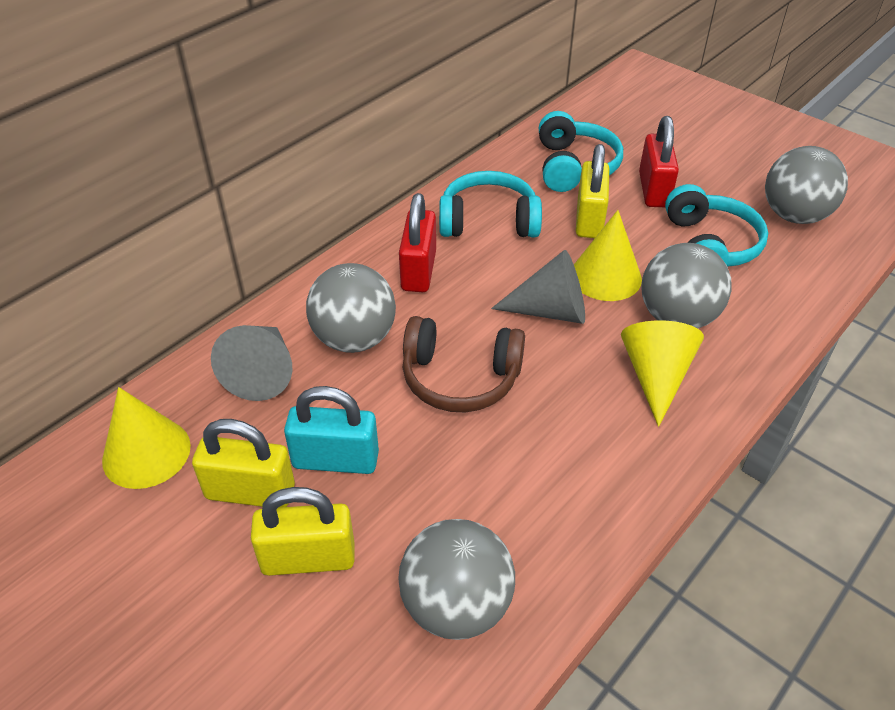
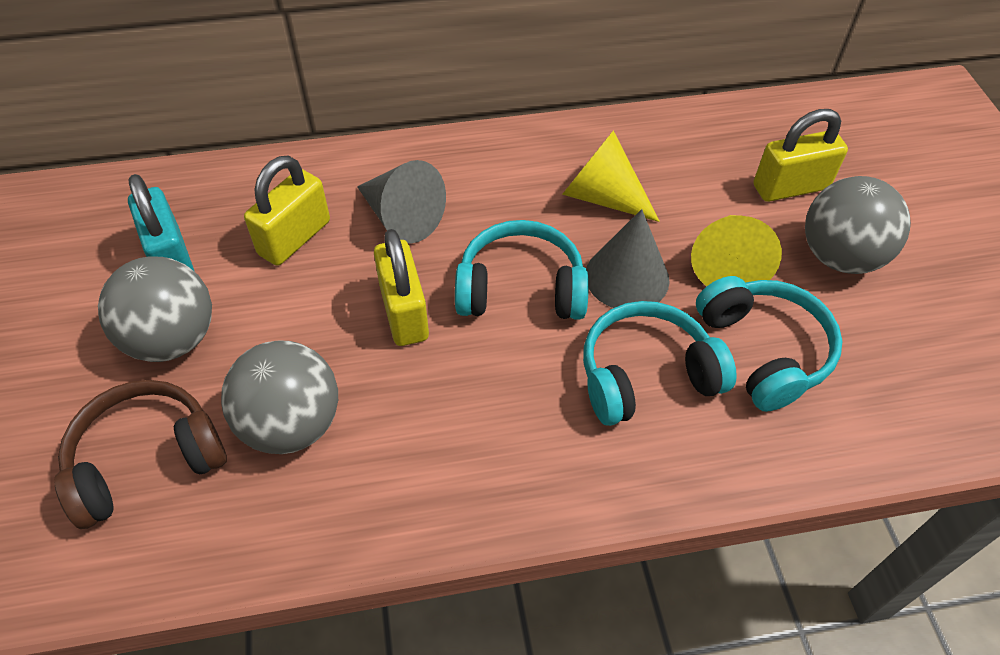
grey ball: 4 -> 3
red padlock: 2 -> 0
yellow cone: 3 -> 2

